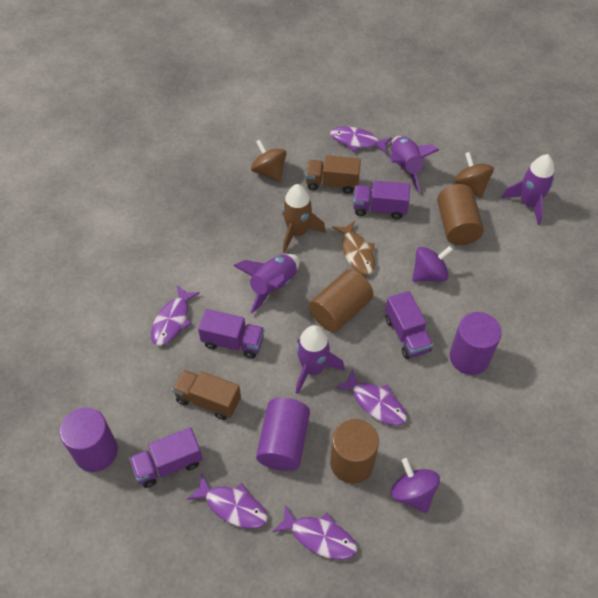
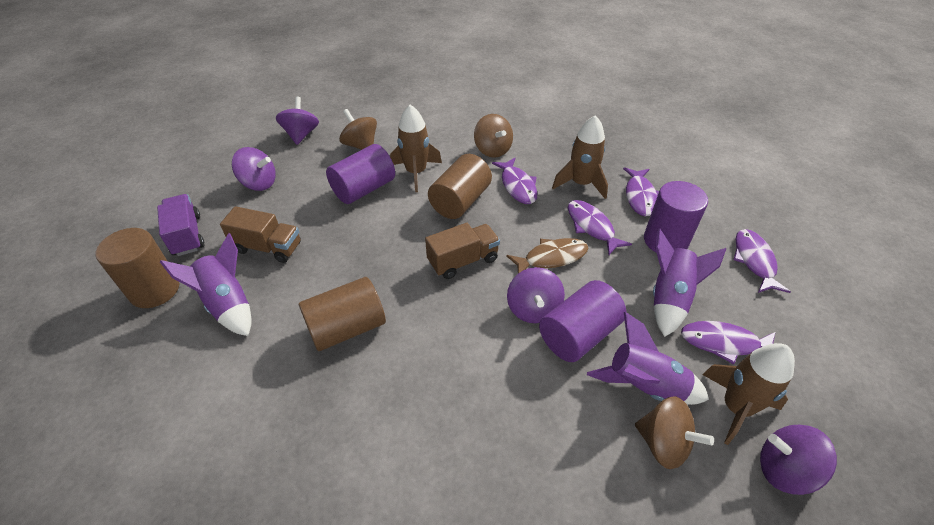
brown rocket: 1 -> 3
brown spinning top: 2 -> 3
purple rocket: 4 -> 3
purple spinning top: 2 -> 4
purple truck: 4 -> 1

